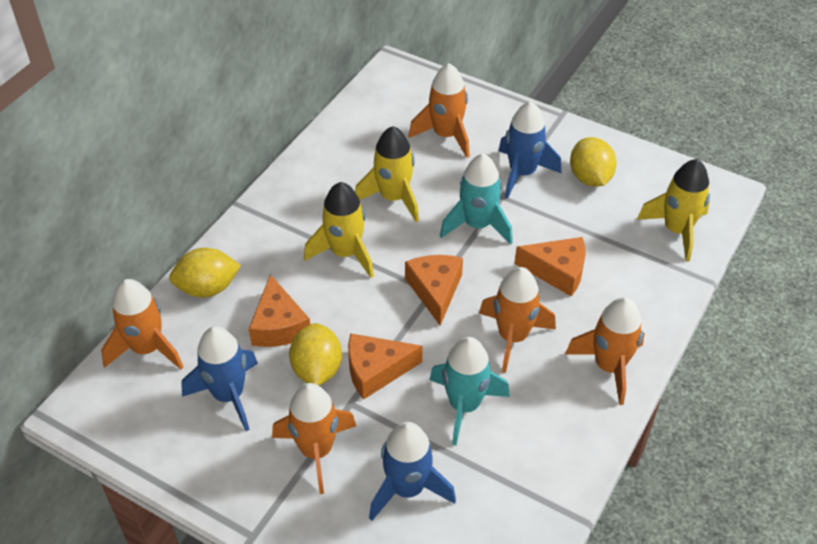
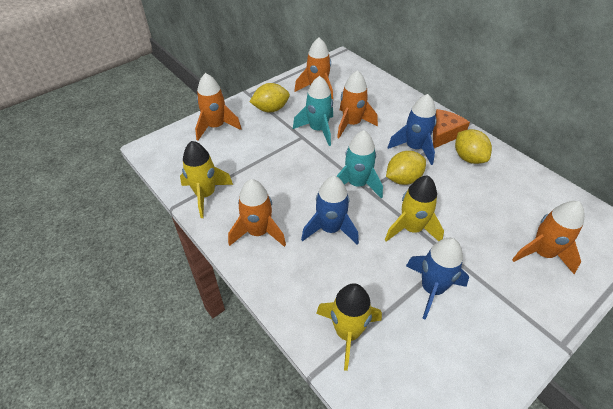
orange cheese: 4 -> 1

